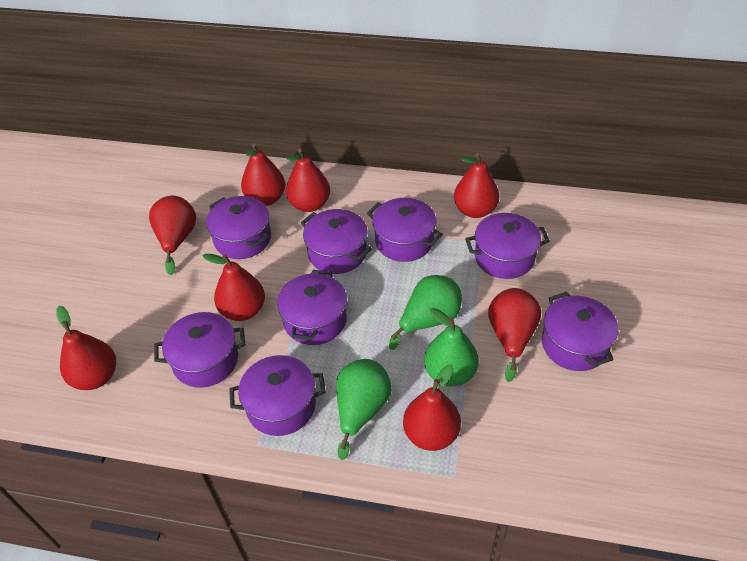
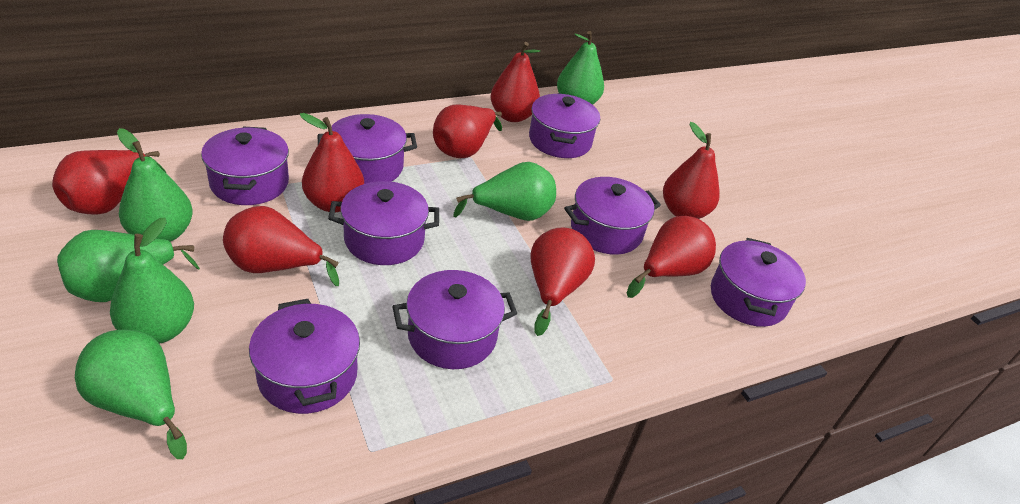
green pear: 3 -> 6

